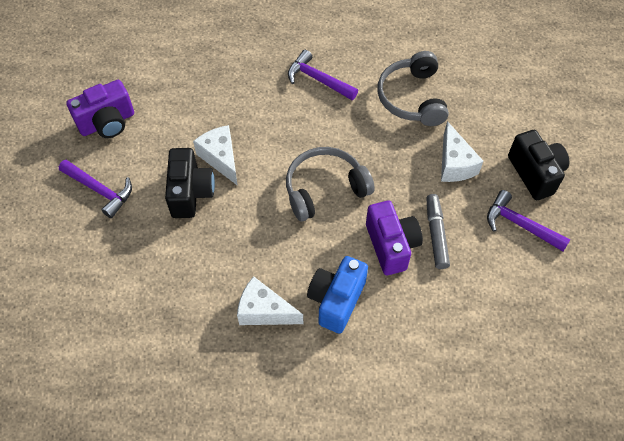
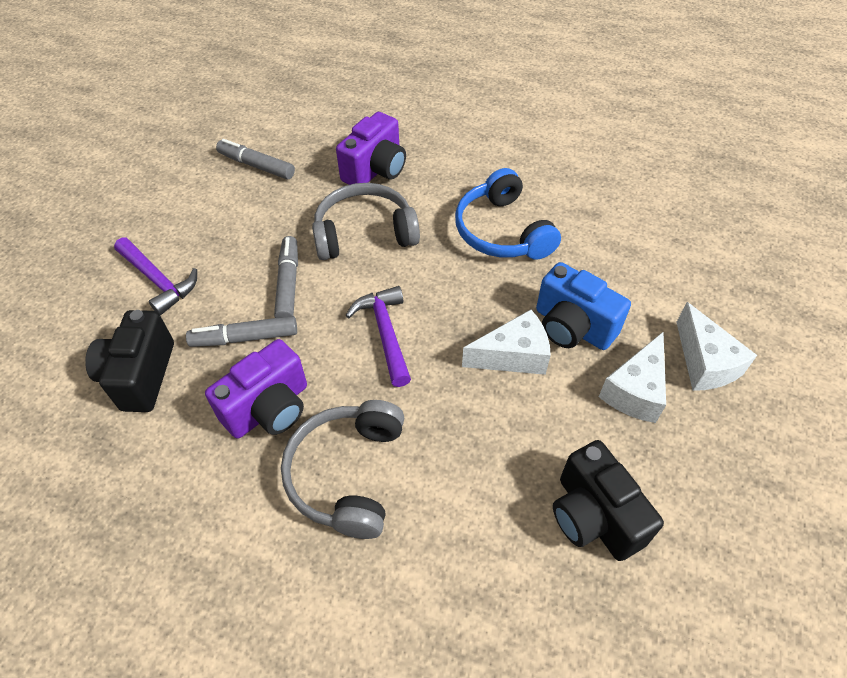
blue headphones: 0 -> 1
grey marker: 1 -> 3
purple hammer: 3 -> 2

